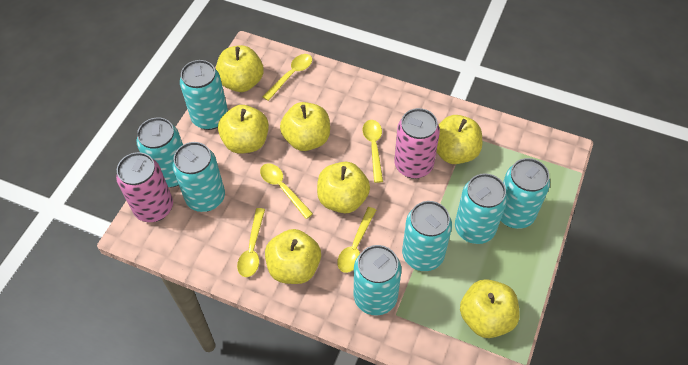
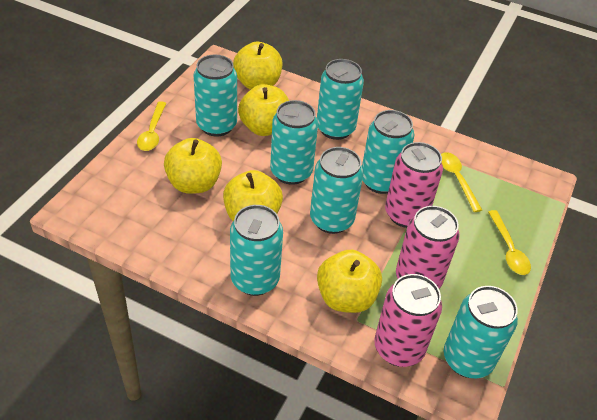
pink can: 2 -> 3
yellow apple: 7 -> 5
yellow spoon: 5 -> 3

